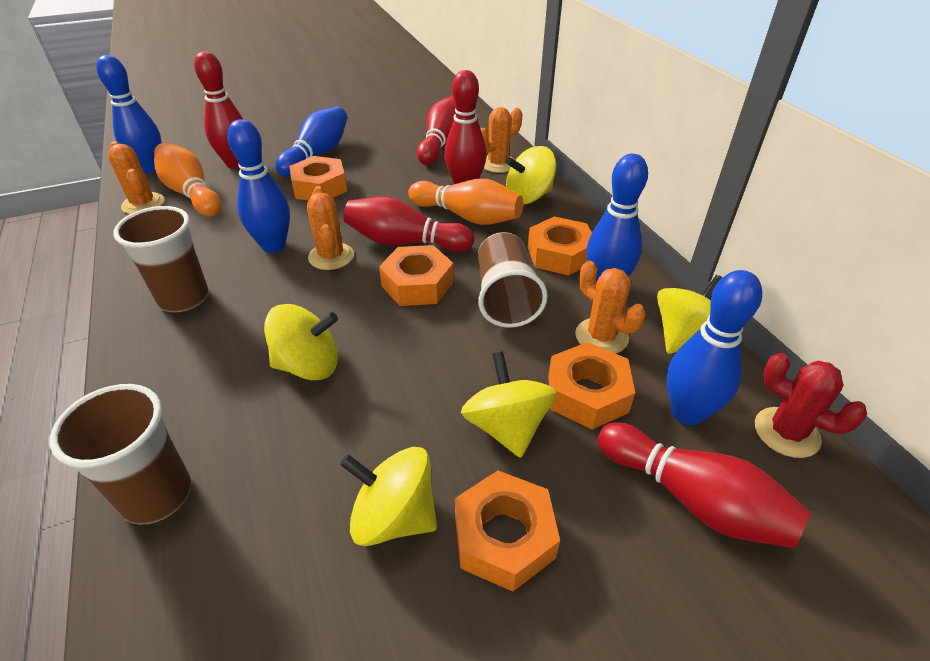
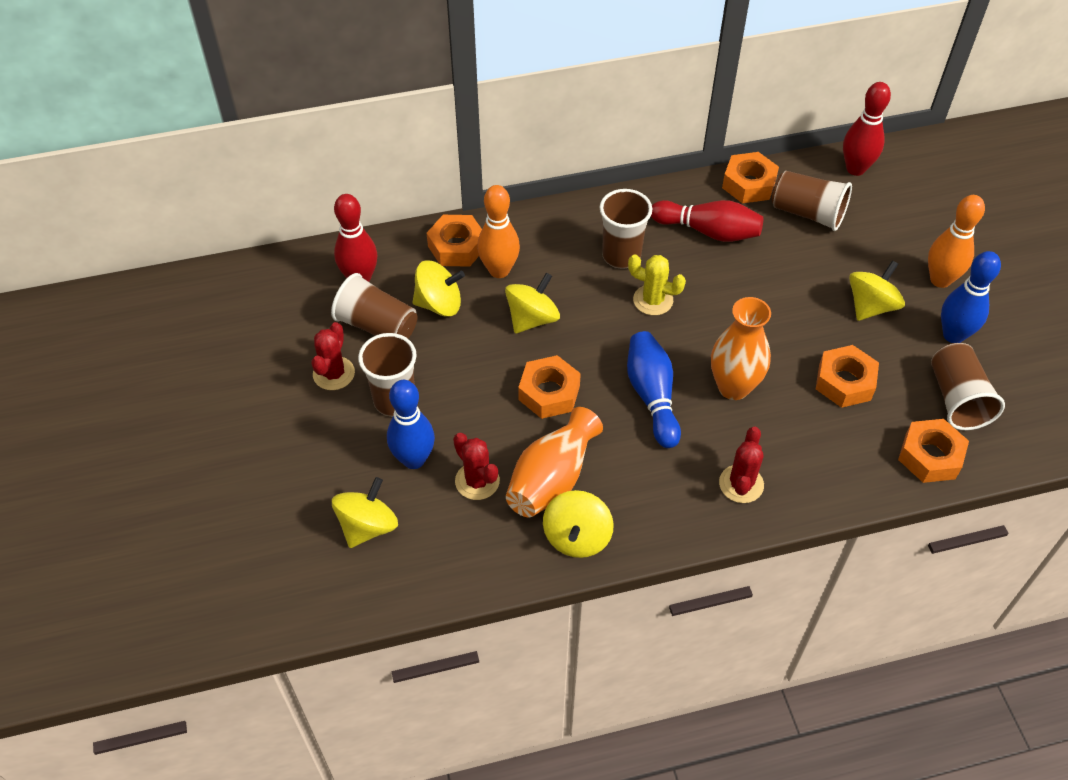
blue bowling pin: 5 -> 3
brown cup: 3 -> 5
orange cactus: 4 -> 0
orange vase: 0 -> 2
red bowling pin: 5 -> 3
red cactus: 1 -> 3
yellow cactus: 0 -> 1

